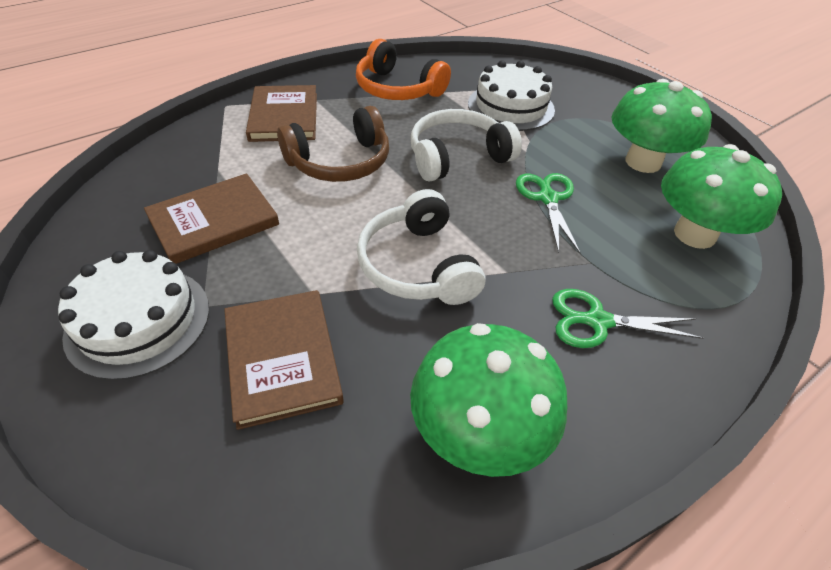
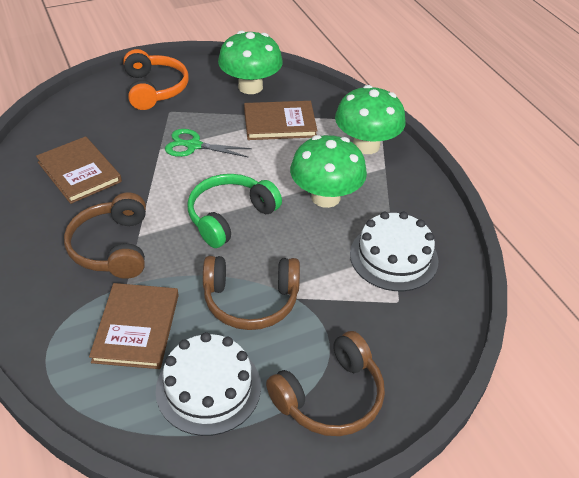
brown headphones: 1 -> 3
green headphones: 0 -> 1
green scissors: 2 -> 1
white headphones: 2 -> 0

